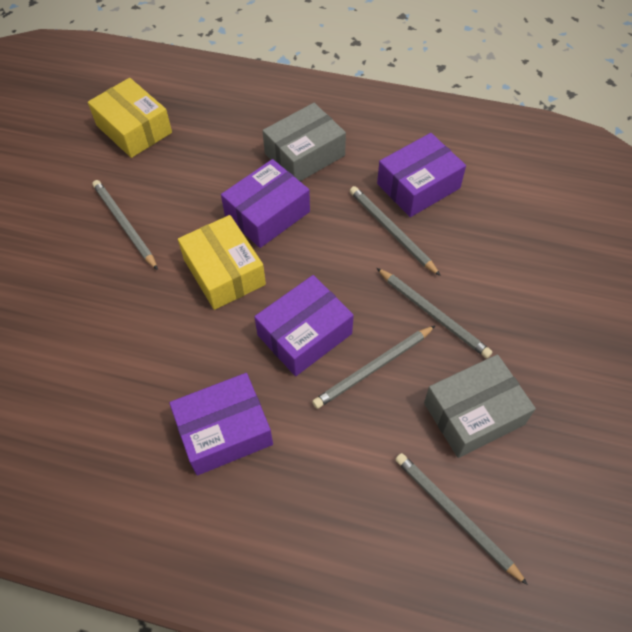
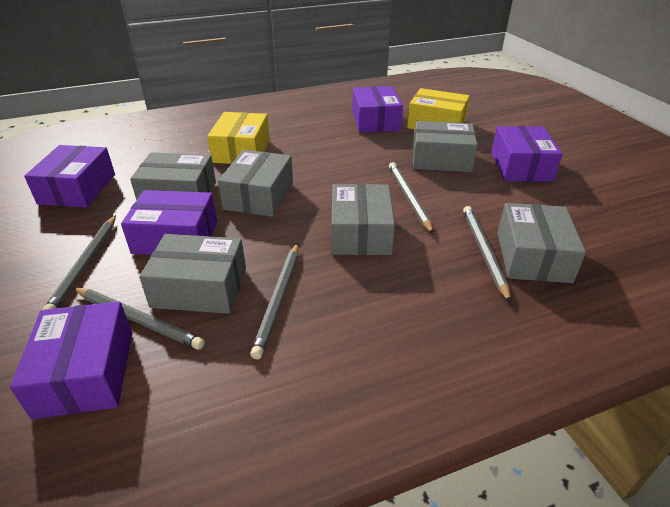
grey box: 2 -> 6
purple box: 4 -> 5

